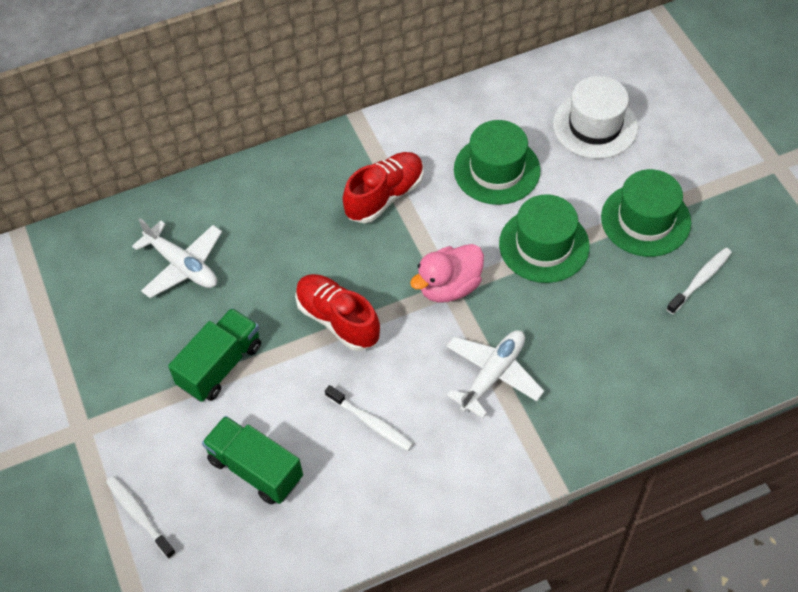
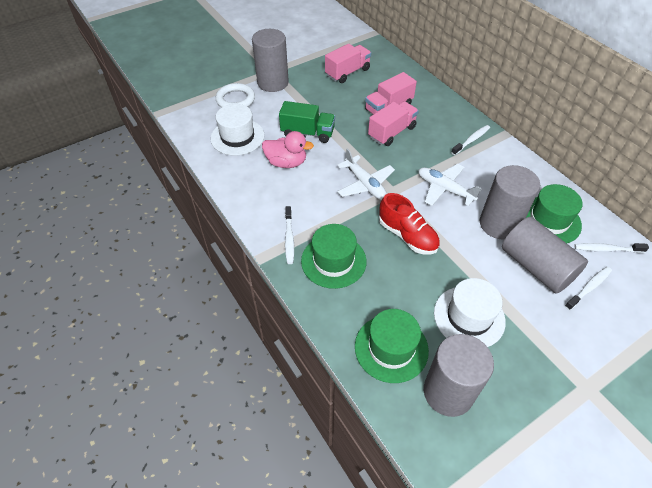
green truck: 2 -> 1
grey cylinder: 0 -> 4
pink truck: 0 -> 3
red shoe: 2 -> 1
white hat: 1 -> 2
white ring: 0 -> 1
white toothbrush: 3 -> 4

